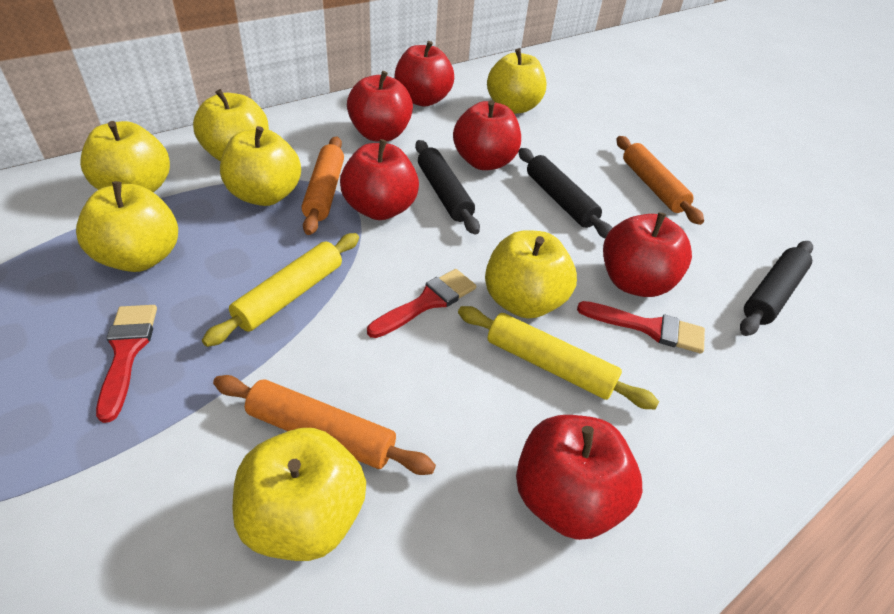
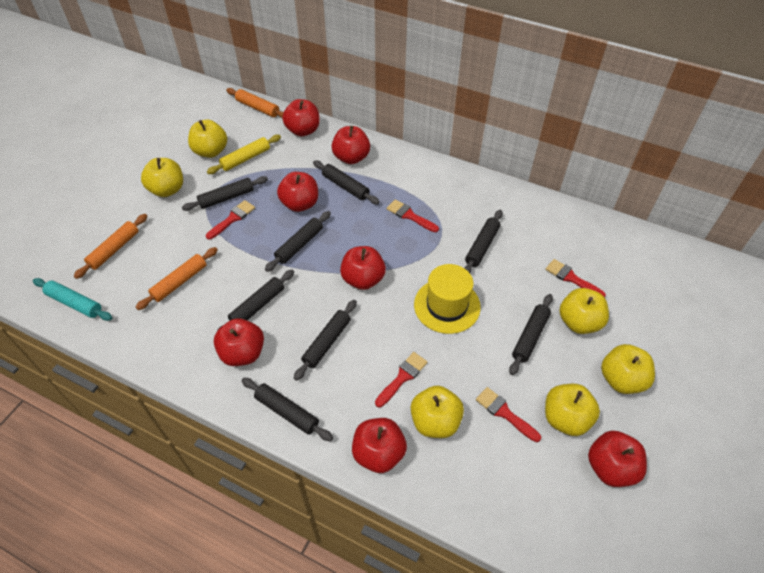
black rolling pin: 3 -> 8
red apple: 6 -> 7
red brush: 3 -> 5
turquoise rolling pin: 0 -> 1
yellow apple: 7 -> 6
yellow hat: 0 -> 1
yellow rolling pin: 2 -> 1

